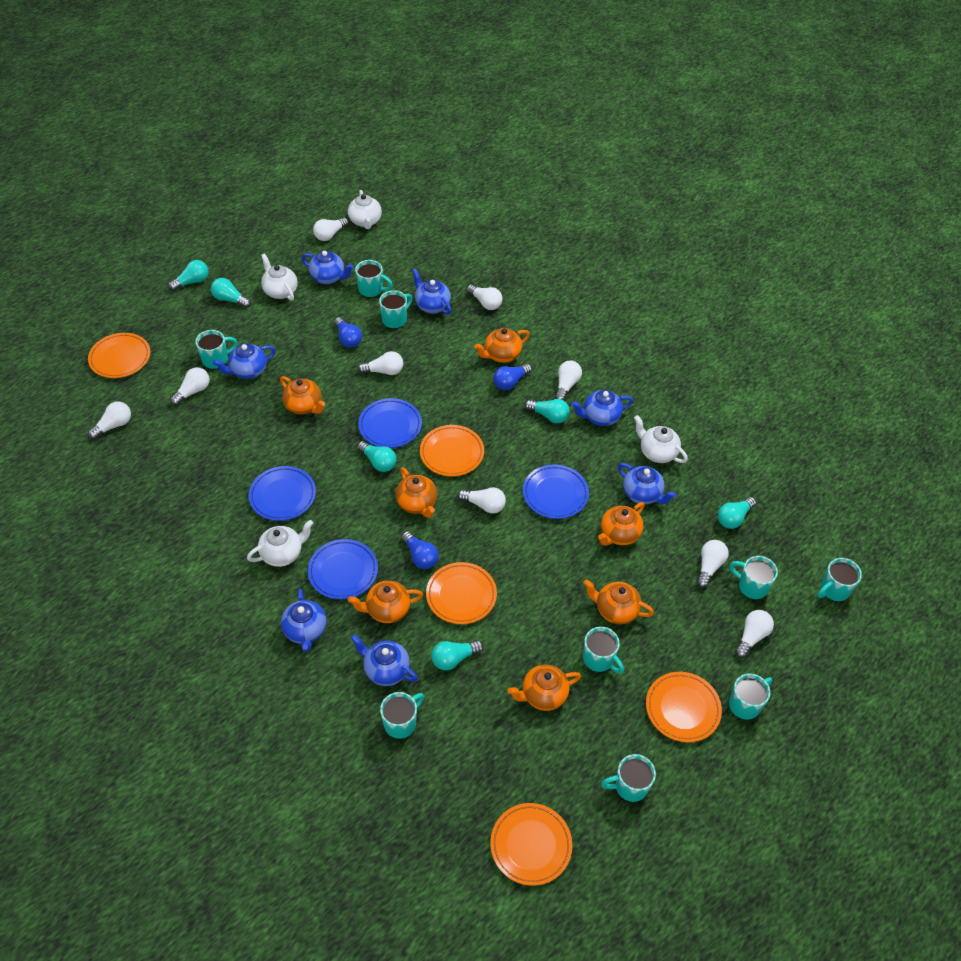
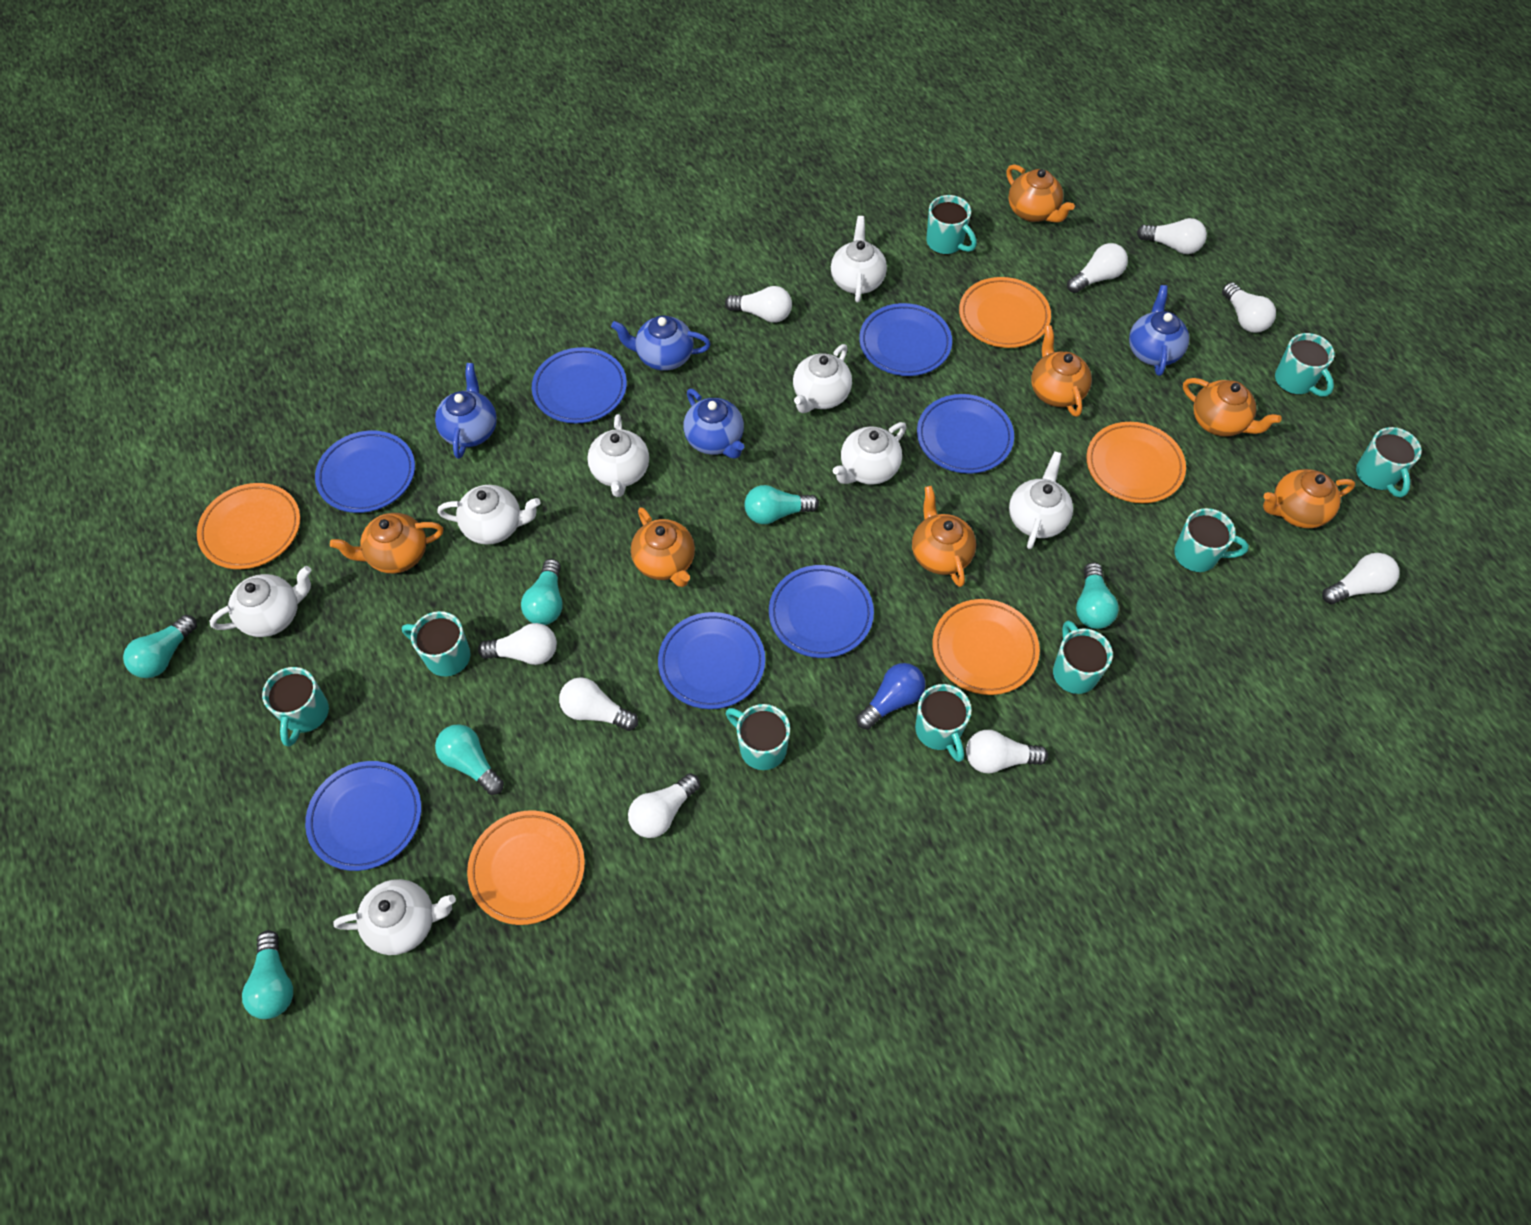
blue light bulb: 3 -> 1
blue plate: 4 -> 7
blue teapot: 7 -> 4
white teapot: 4 -> 8

